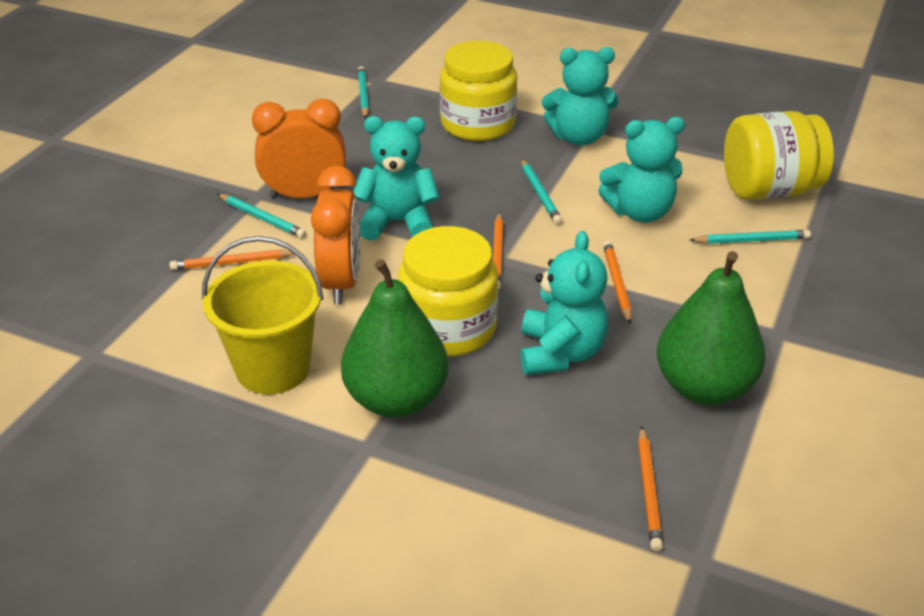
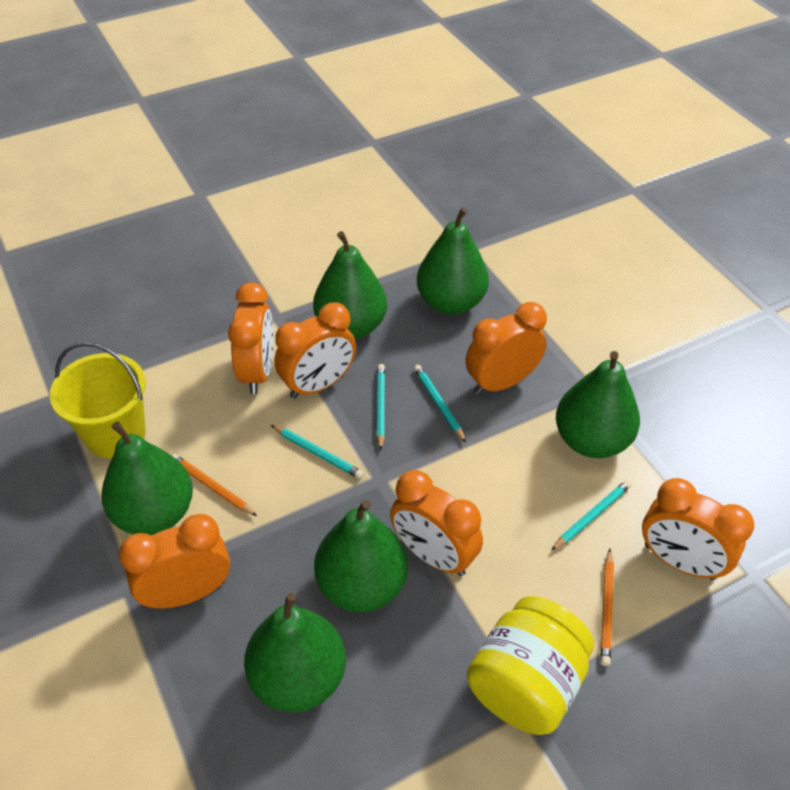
green pear: 2 -> 6
orange clock: 2 -> 6
orange pencil: 4 -> 2
turquoise teddy bear: 4 -> 0
yellow jar: 3 -> 1

